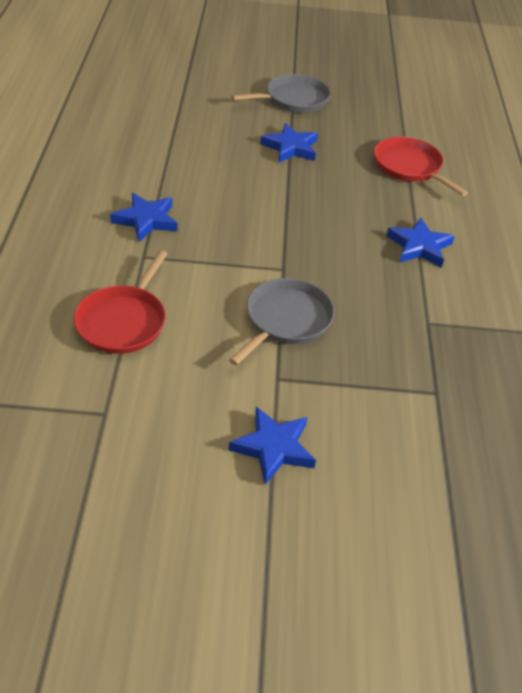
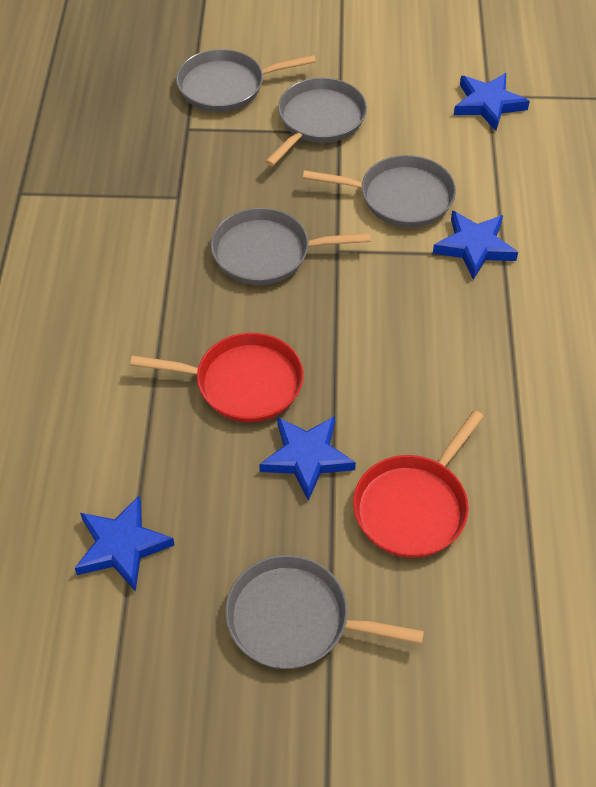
grey pan: 2 -> 5

